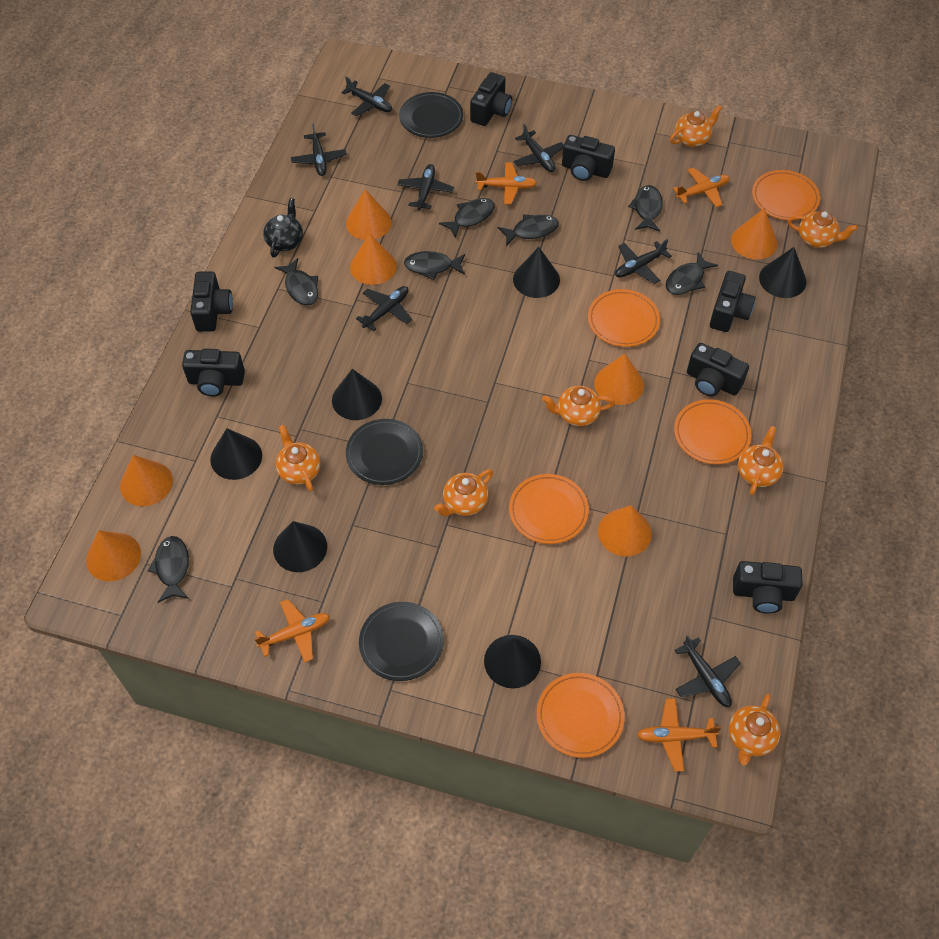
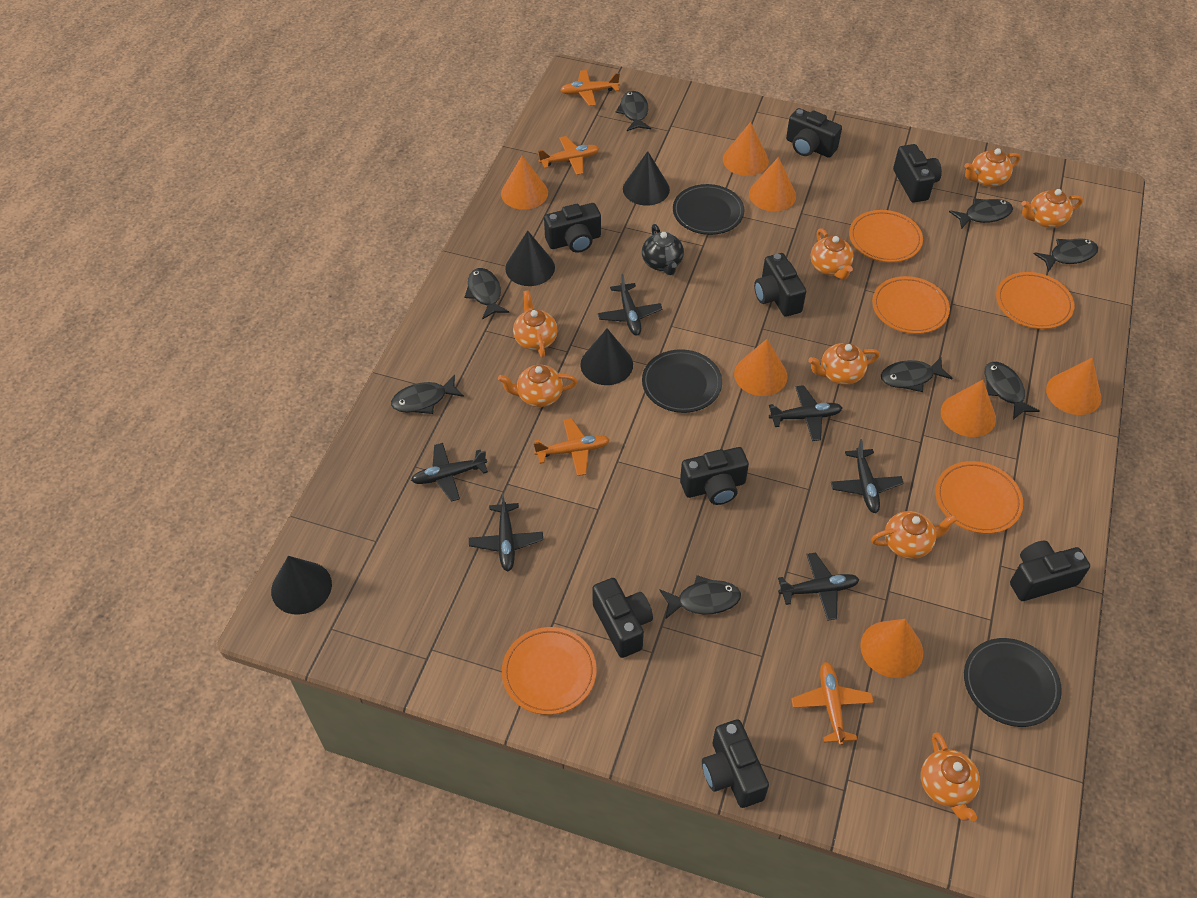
black camera: 7 -> 8
black cone: 6 -> 4
black fish: 7 -> 8
black plane: 7 -> 6
orange teapot: 7 -> 8

